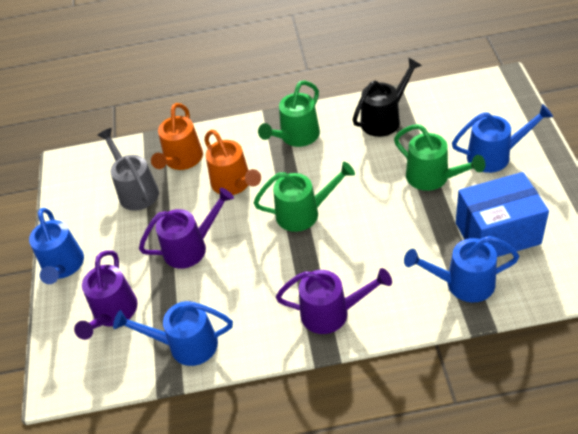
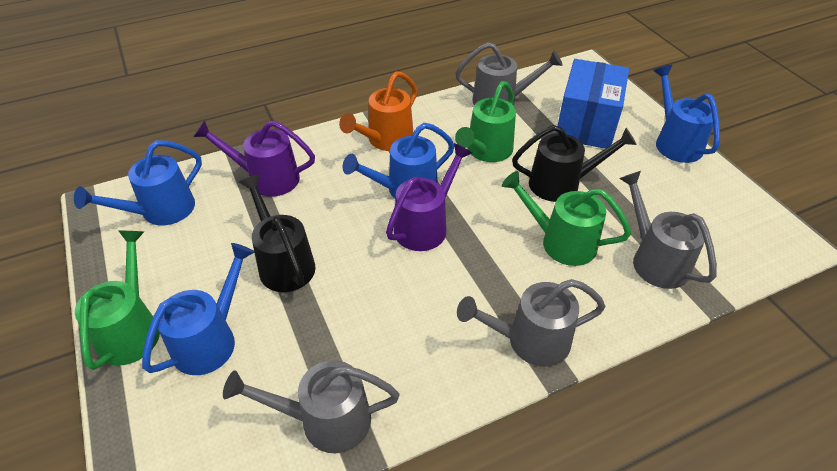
black watering can: 1 -> 2
grey watering can: 1 -> 4
orange watering can: 2 -> 1
purple watering can: 3 -> 2

